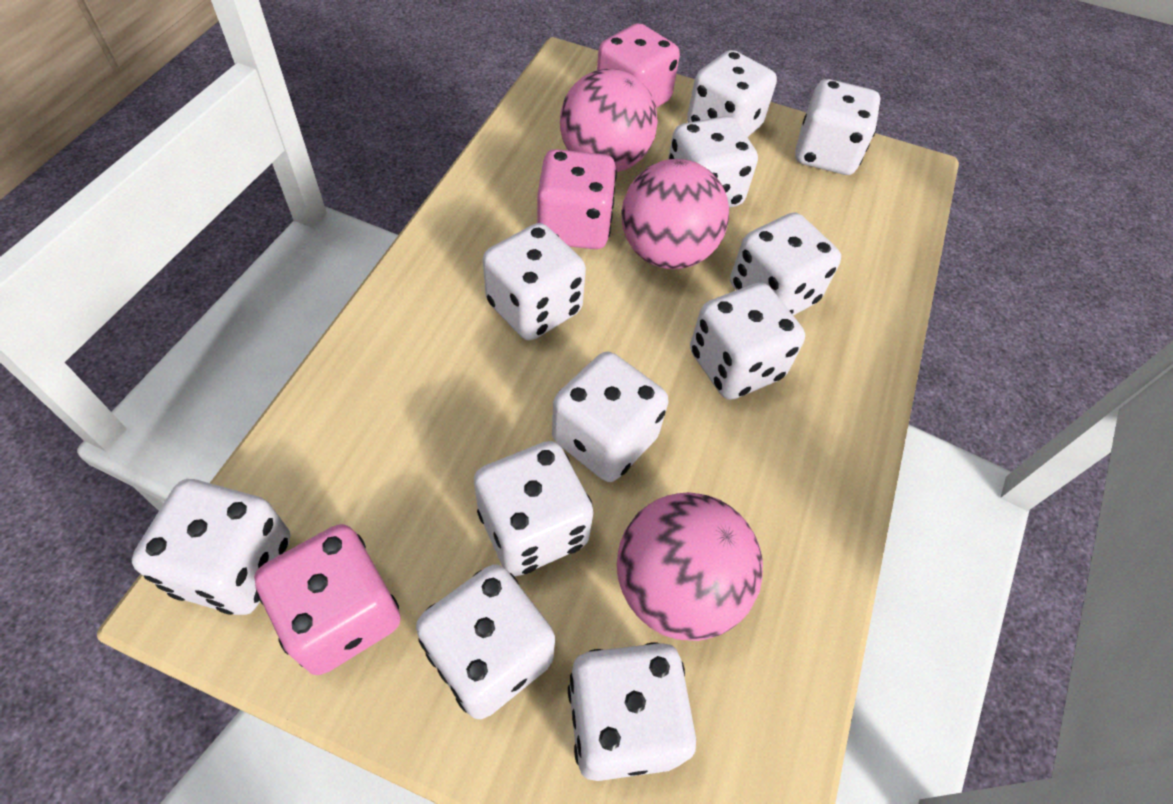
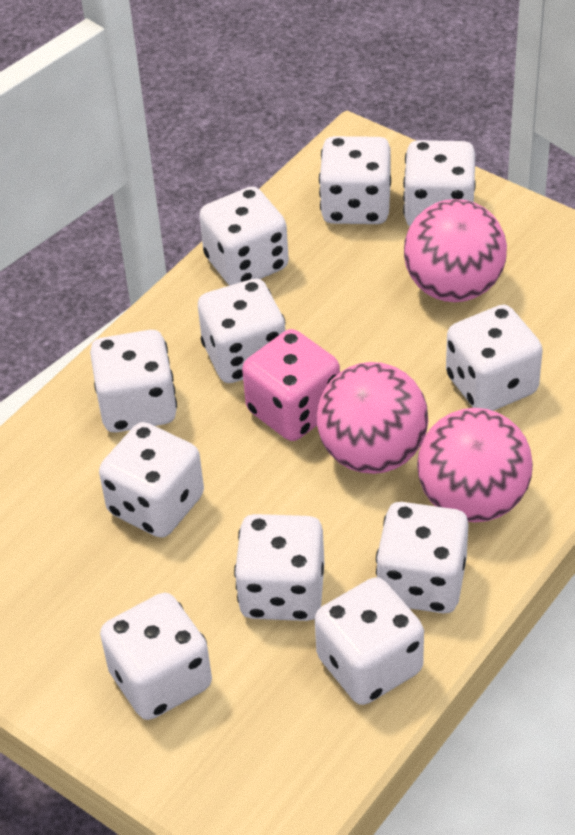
pink dice: 3 -> 1

